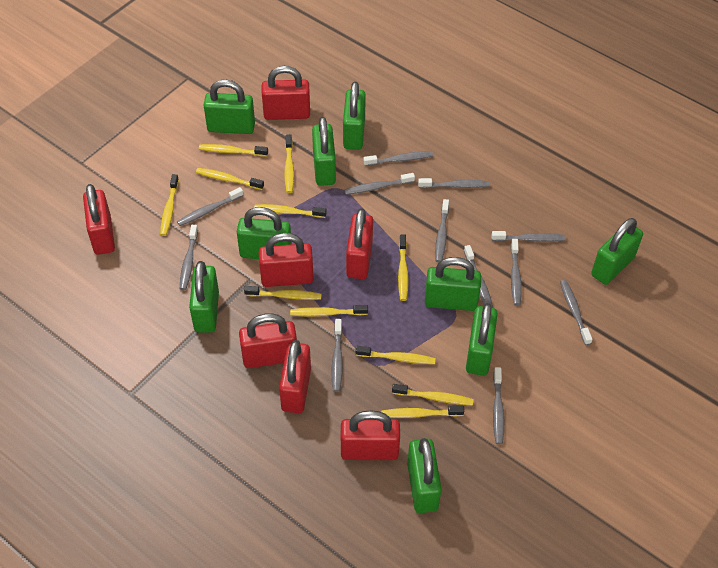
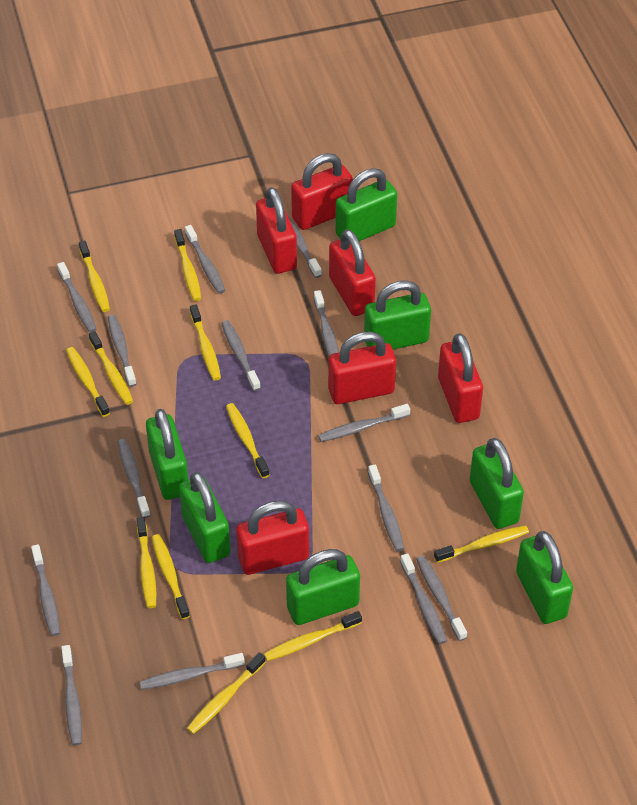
green padlock: 9 -> 7
grey toothbrush: 12 -> 14
red padlock: 7 -> 6

